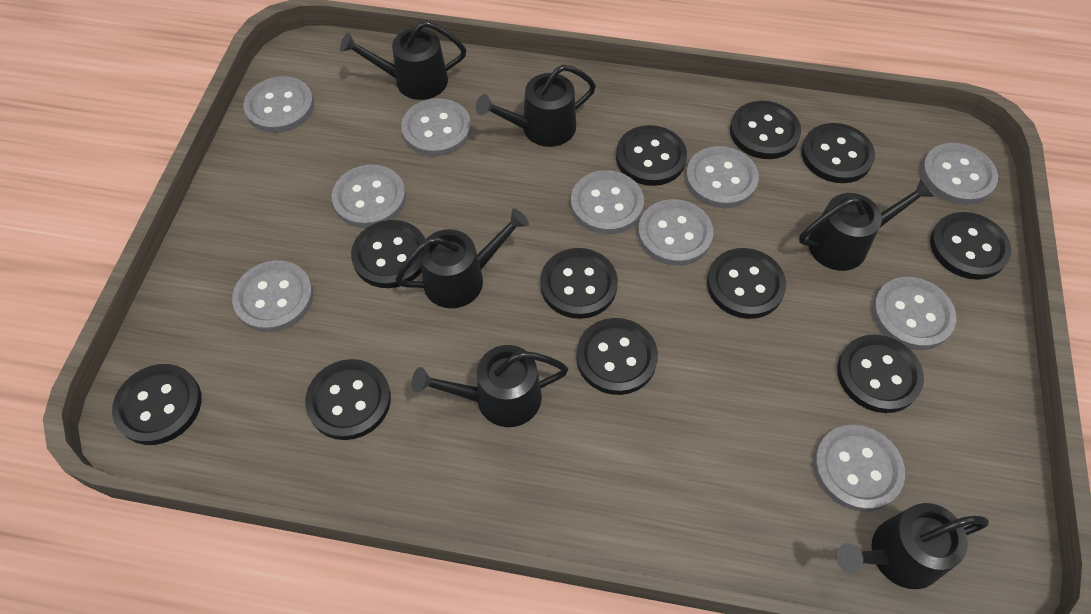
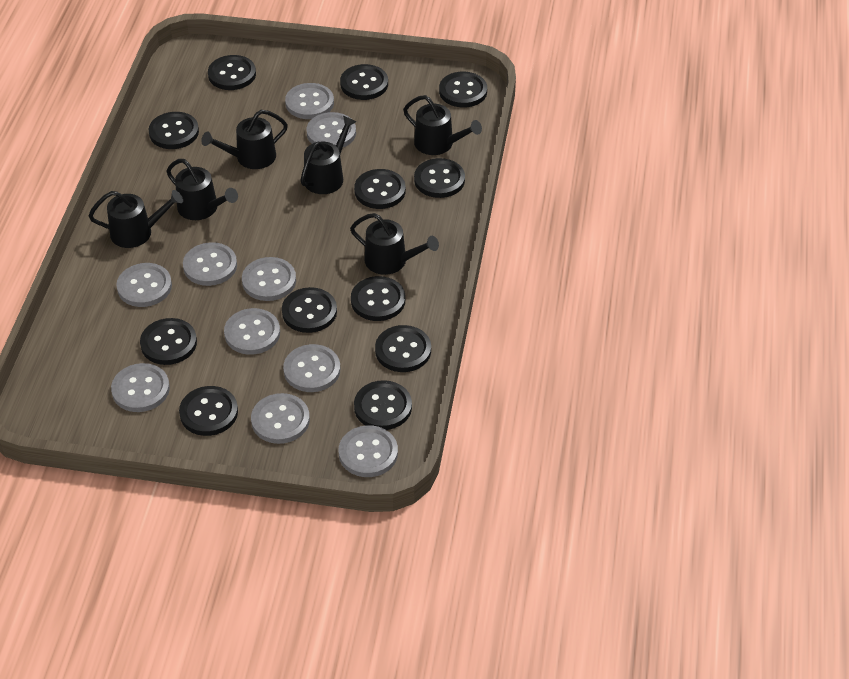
black button: 11 -> 12

